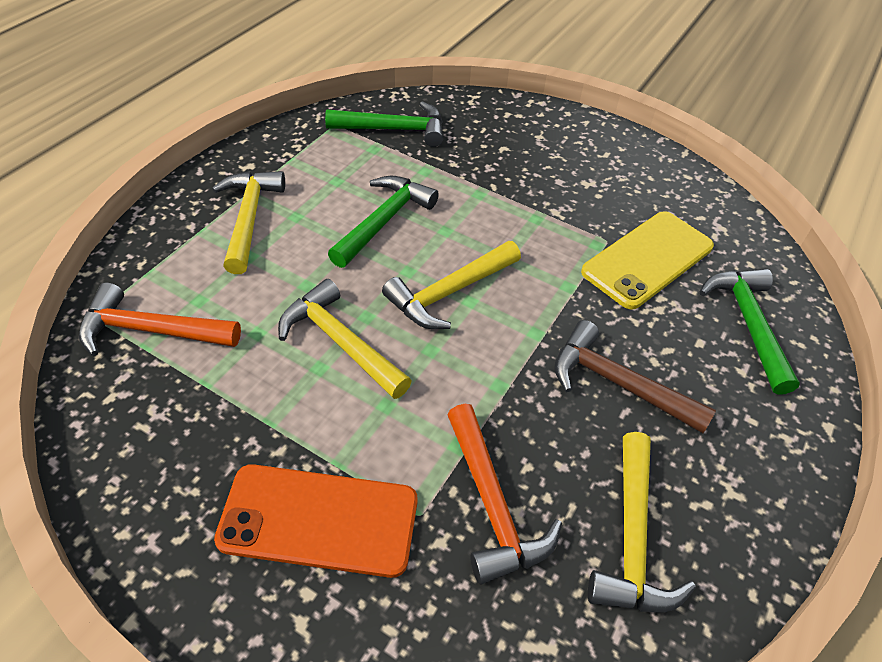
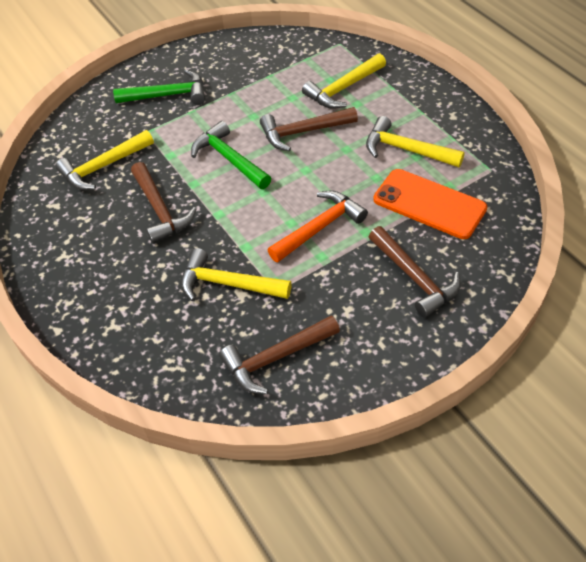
brown hammer: 1 -> 4
green hammer: 3 -> 2
orange hammer: 2 -> 1
yellow phone: 1 -> 0

